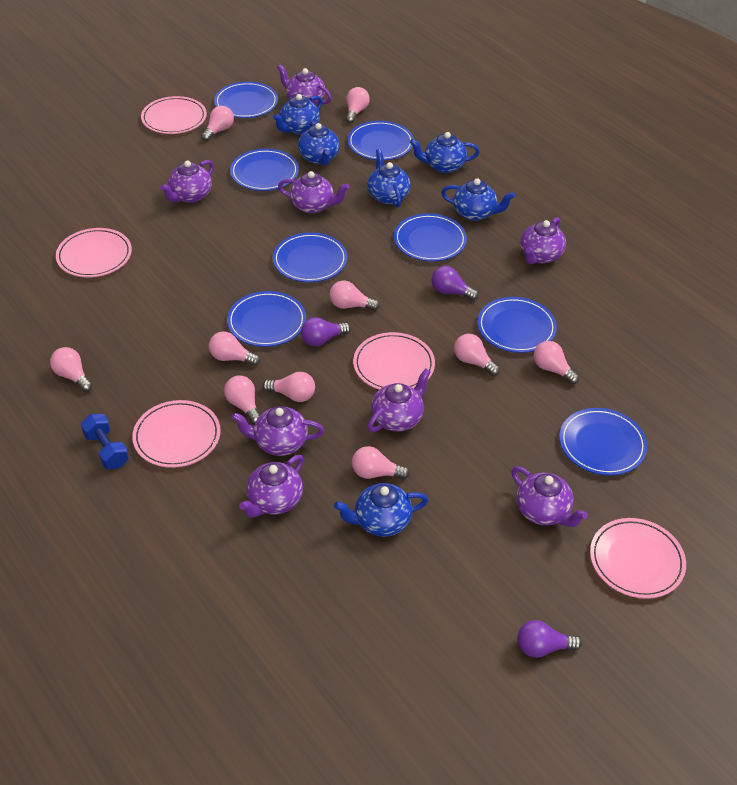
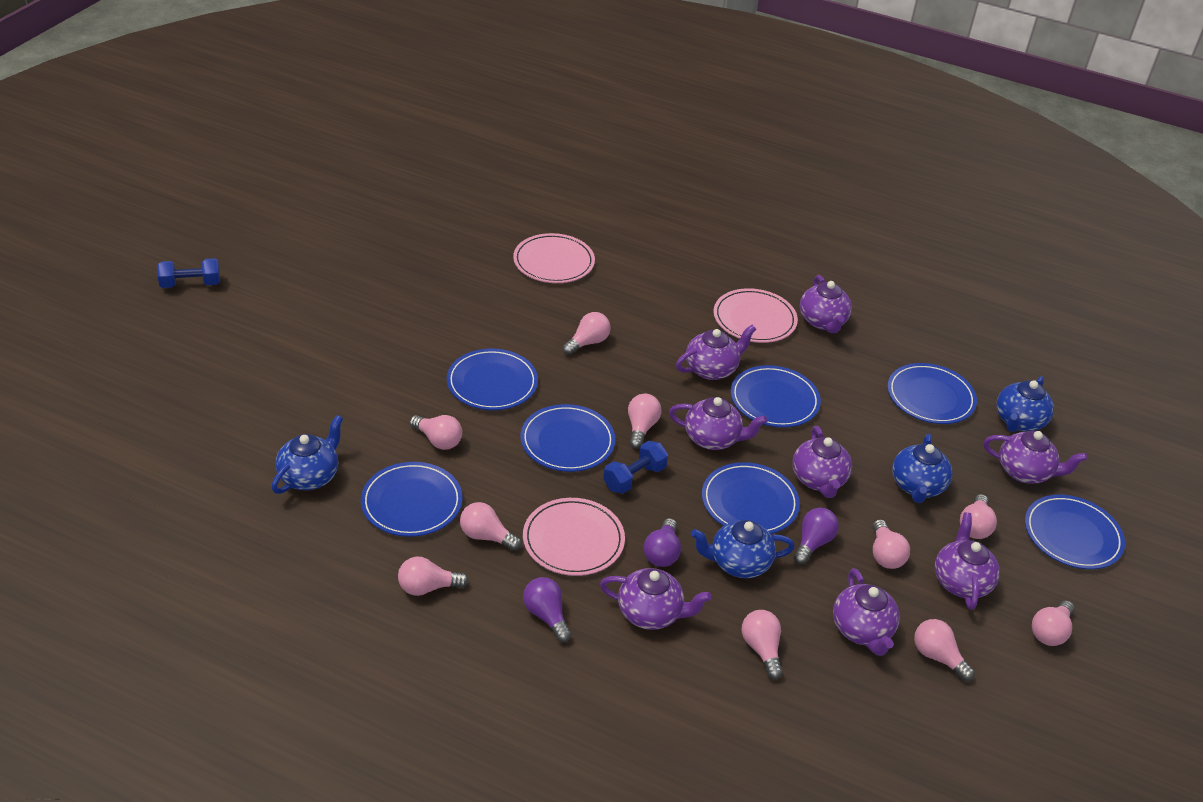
blue dumbbell: 1 -> 2
blue plate: 8 -> 7
blue teapot: 6 -> 4
pink plate: 5 -> 3

